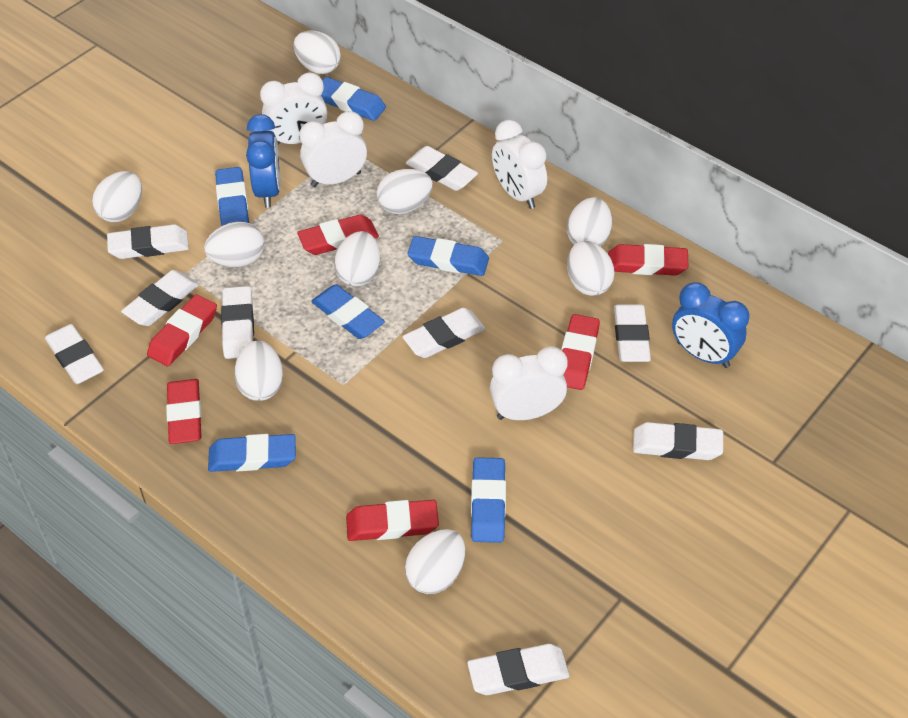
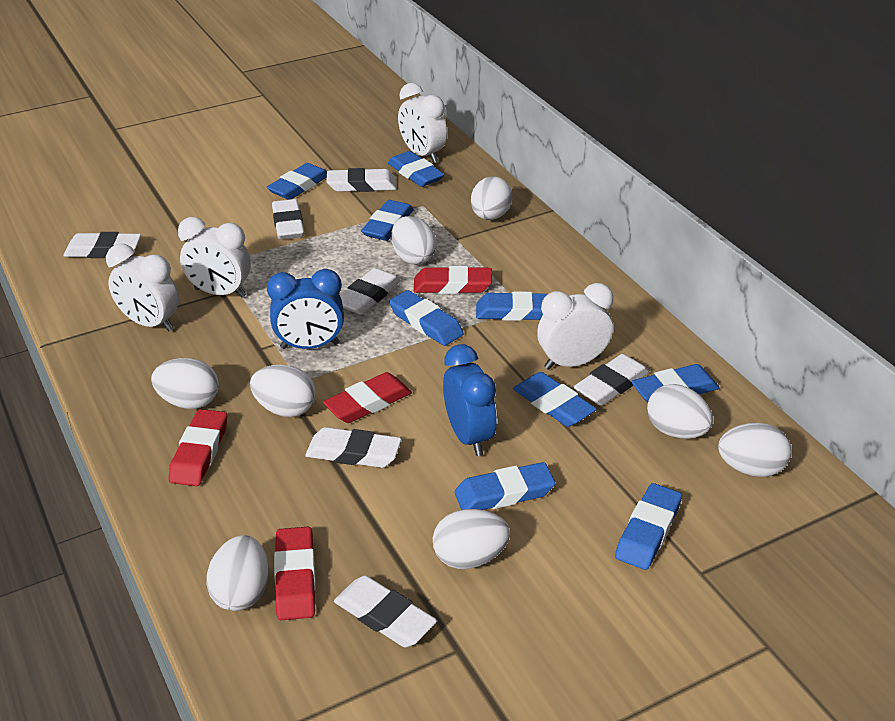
blue eraser: 6 -> 9
red eraser: 6 -> 4
white egg: 9 -> 8
white eraser: 9 -> 7

